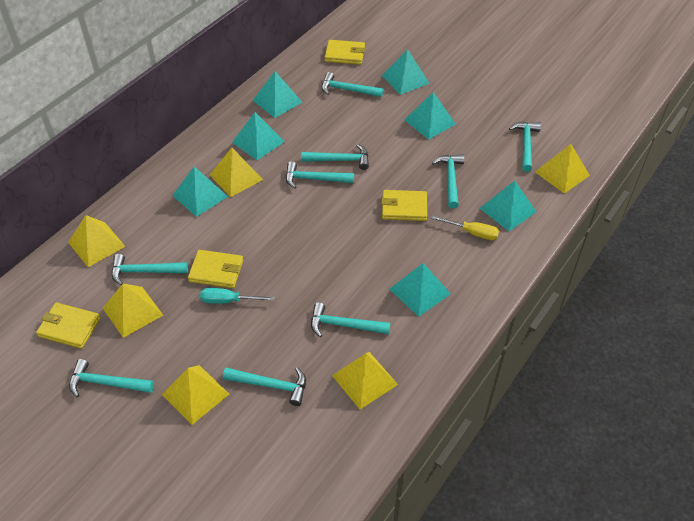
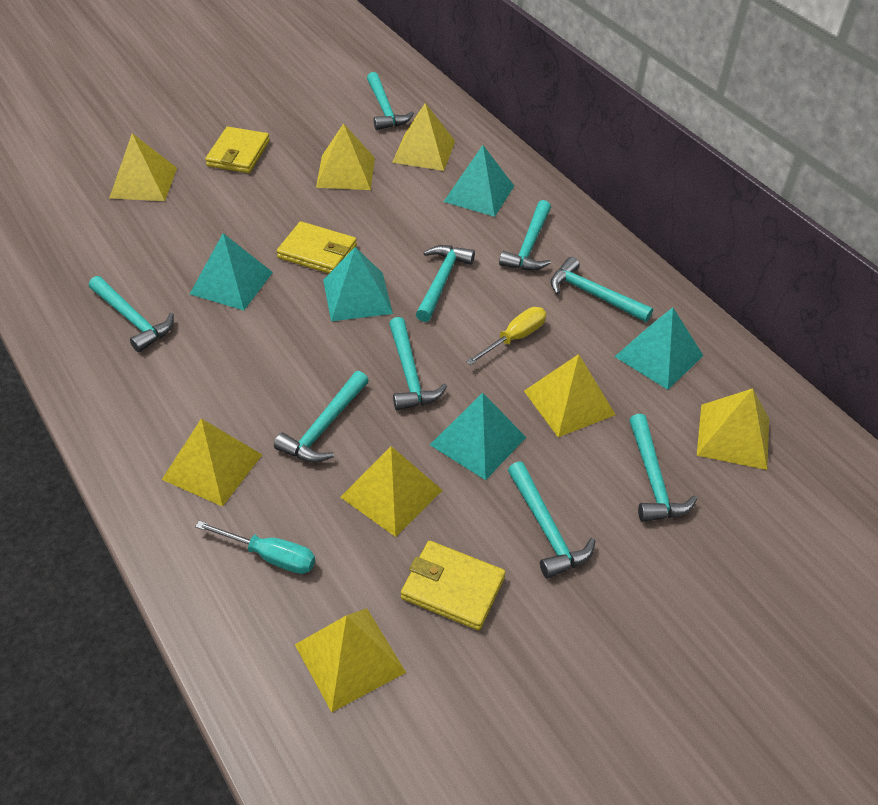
turquoise pyramid: 7 -> 5
yellow pyramid: 6 -> 8
yellow wallet: 4 -> 3

